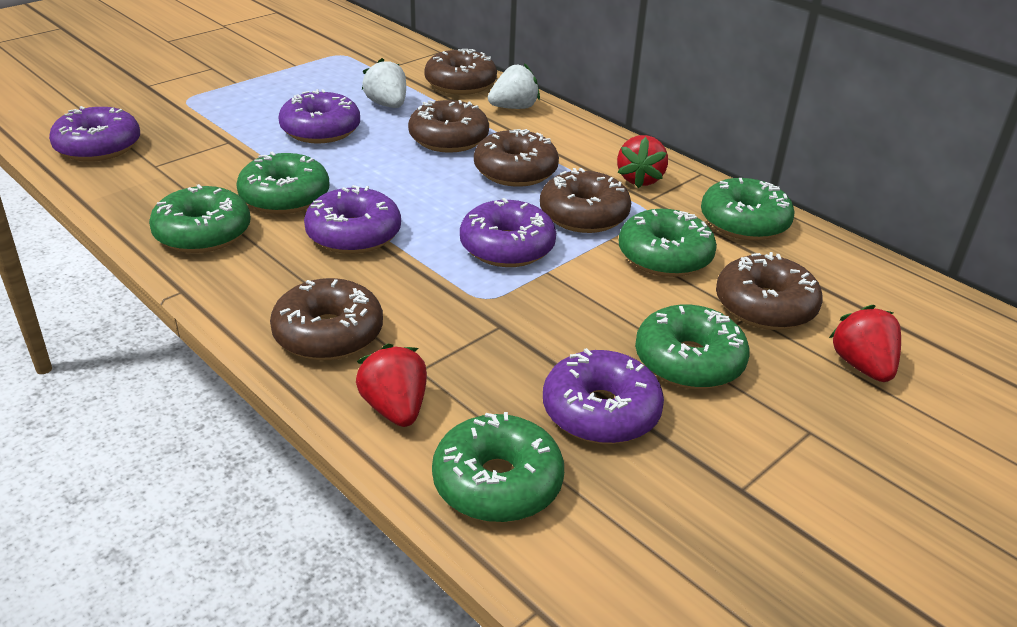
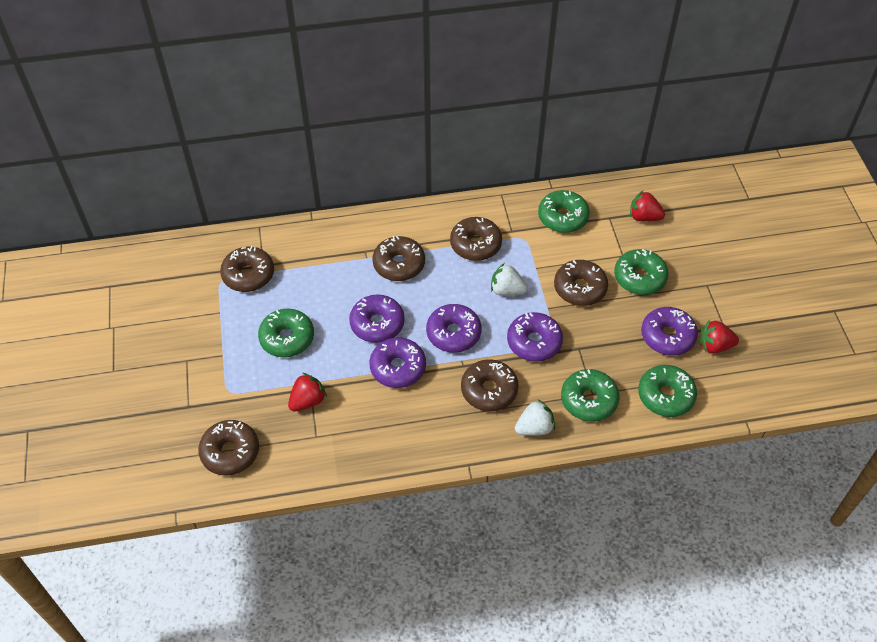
green donut: 6 -> 5

